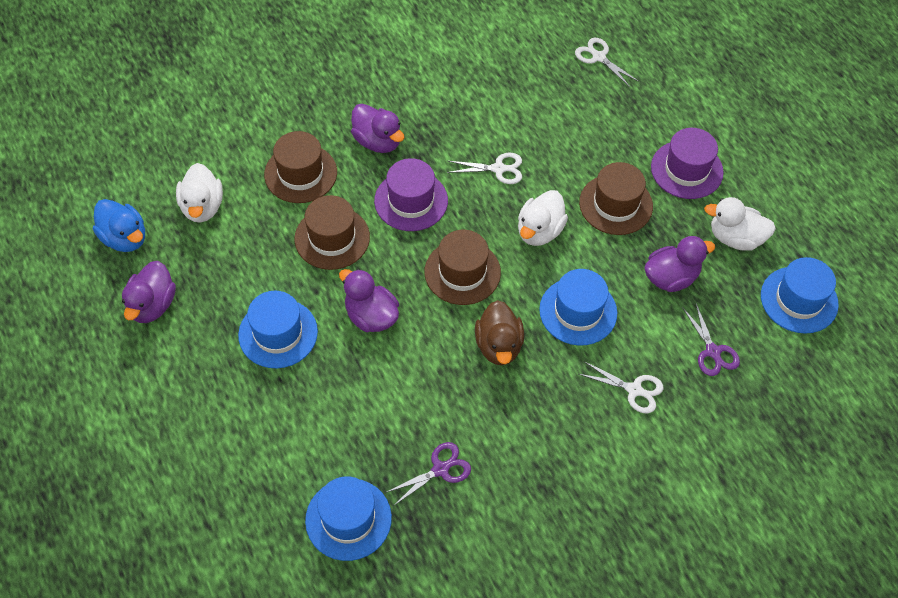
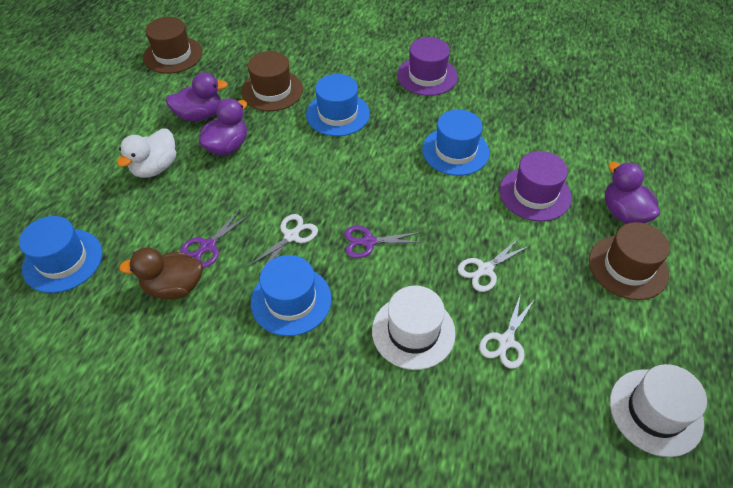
blue duck: 1 -> 0
brown hat: 4 -> 3
purple duck: 4 -> 3
white duck: 3 -> 1
white hat: 0 -> 2

